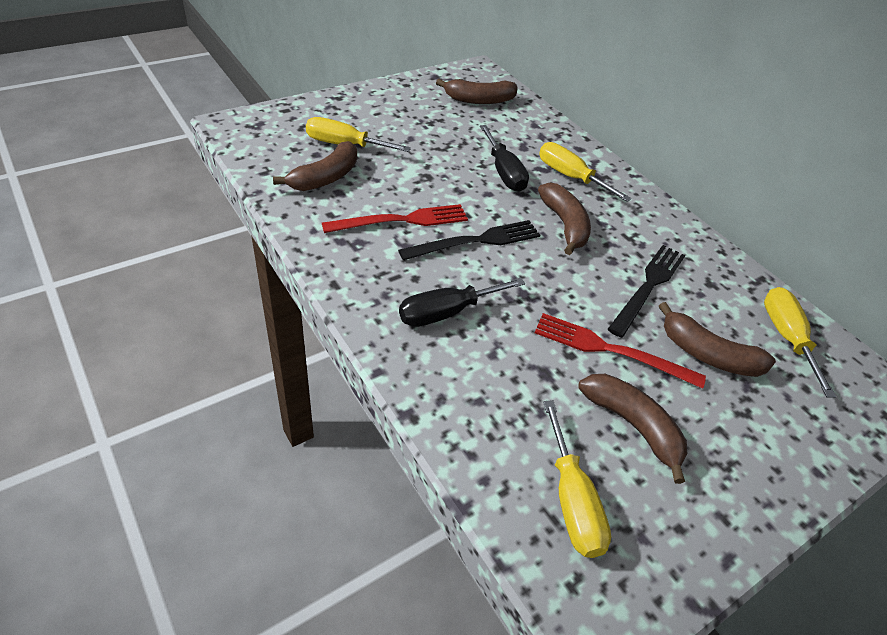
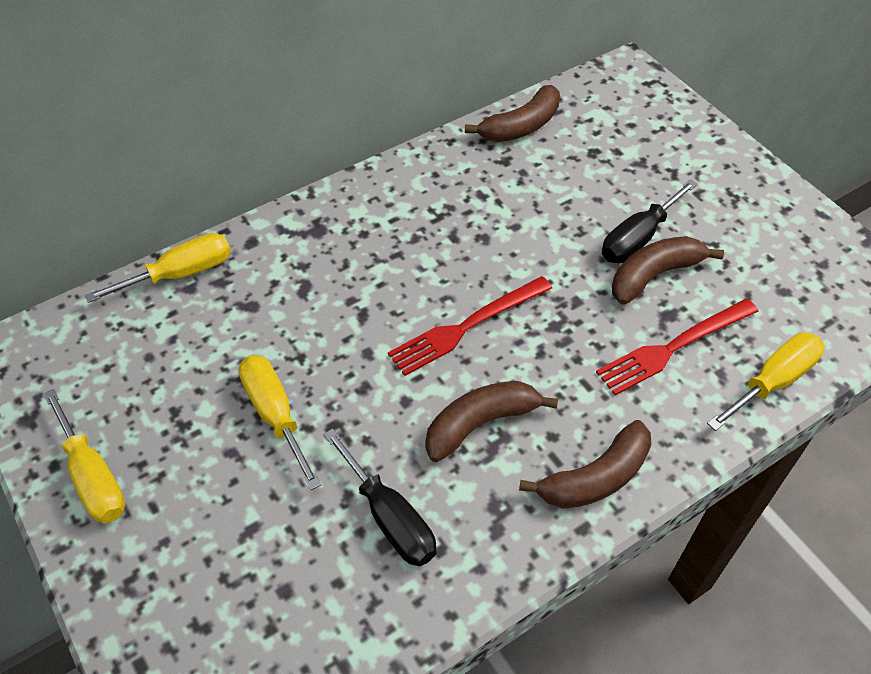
black fork: 2 -> 0
brown banana: 5 -> 4

